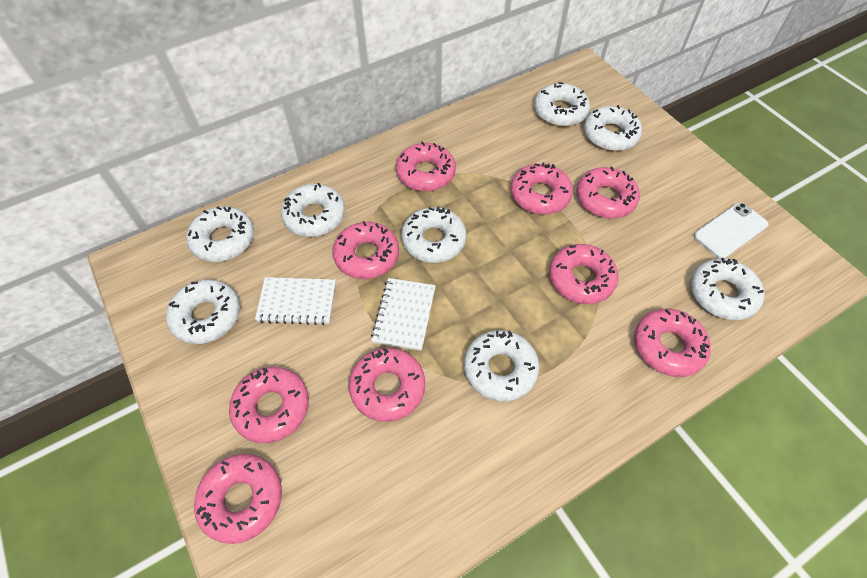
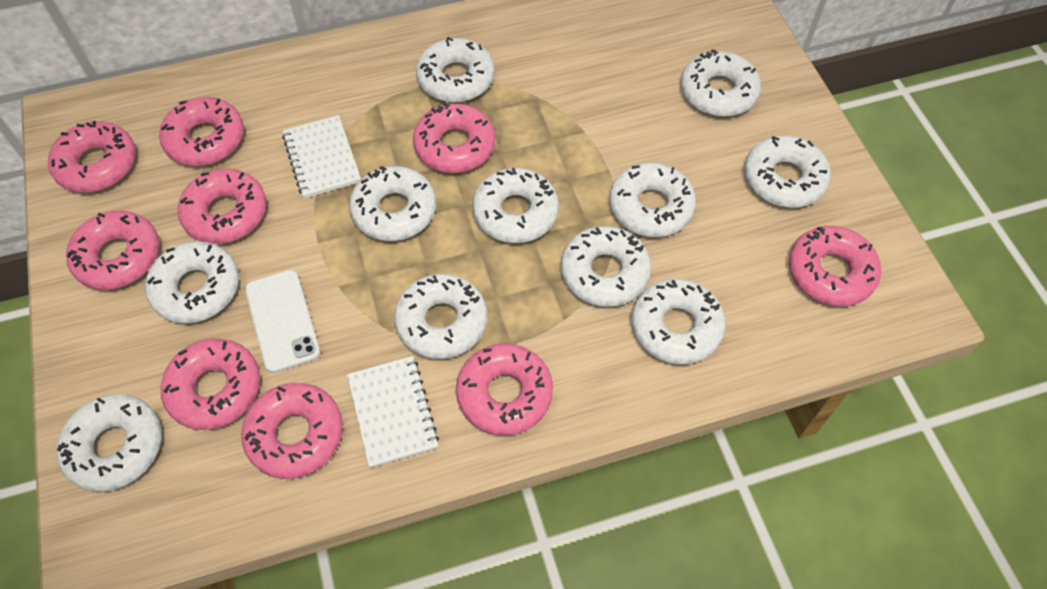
white donut: 8 -> 11

